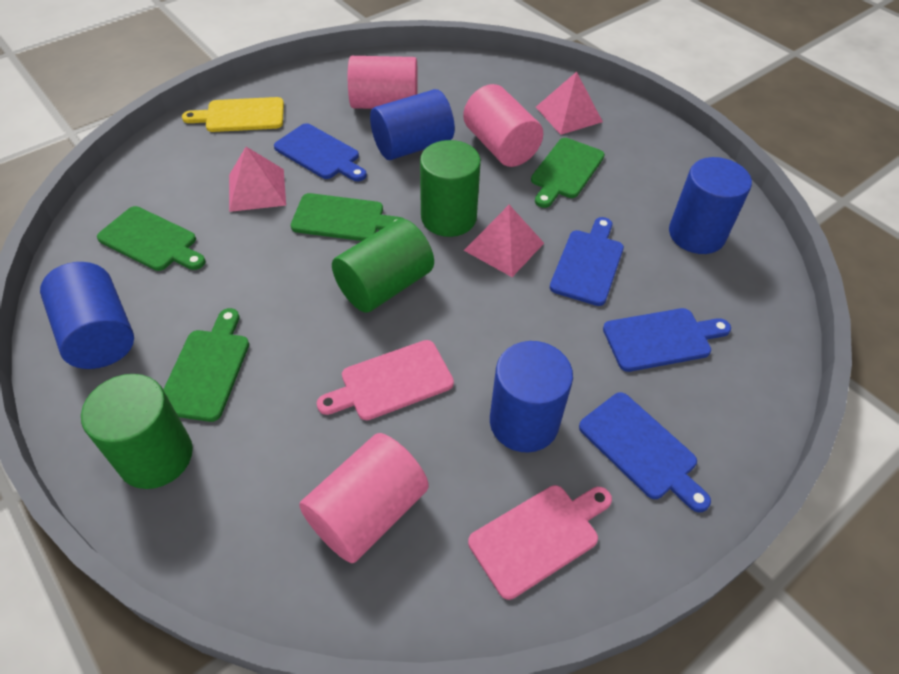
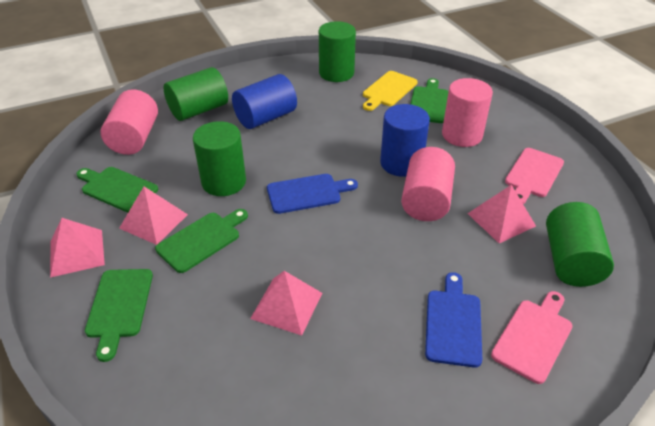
blue cutting board: 4 -> 2
blue cylinder: 4 -> 2
green cylinder: 3 -> 4
pink pyramid: 3 -> 4

